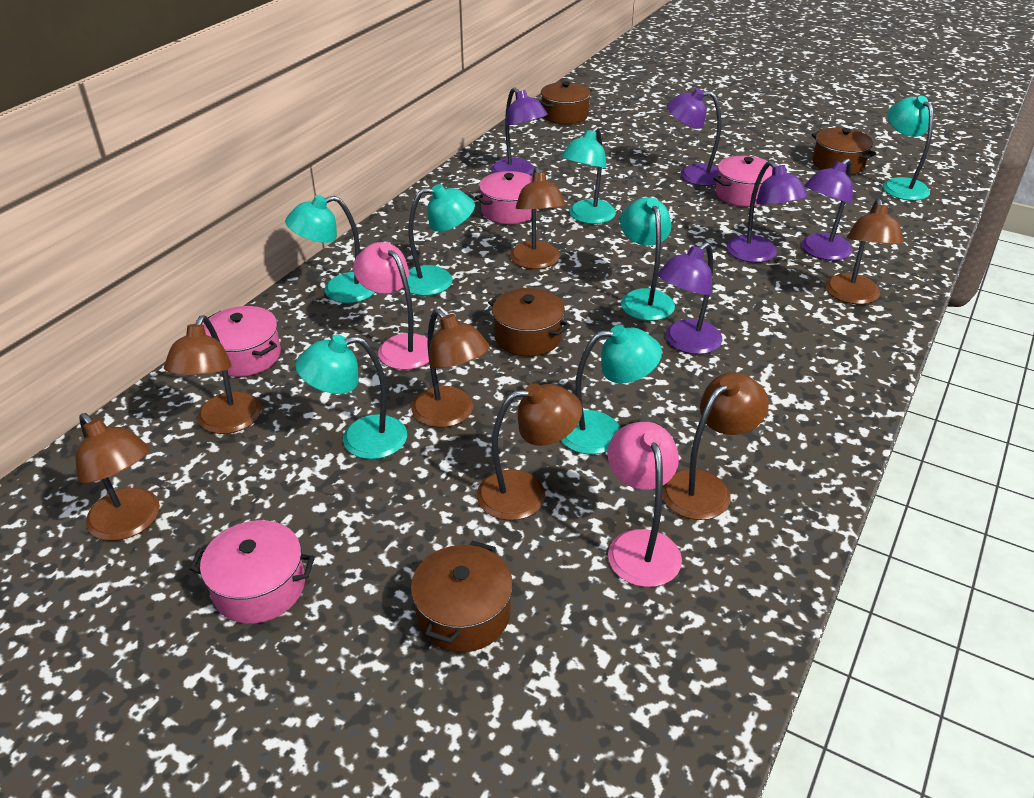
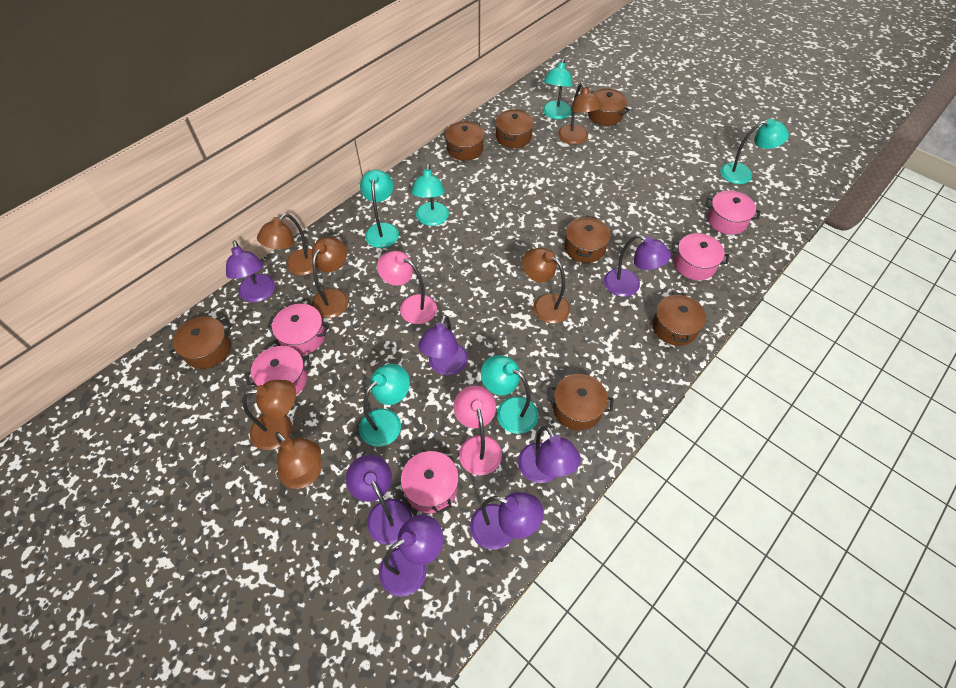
brown lamp: 7 -> 6
brown pot: 4 -> 7
pink pot: 4 -> 5
purple lamp: 5 -> 7
turquoise lamp: 7 -> 6

